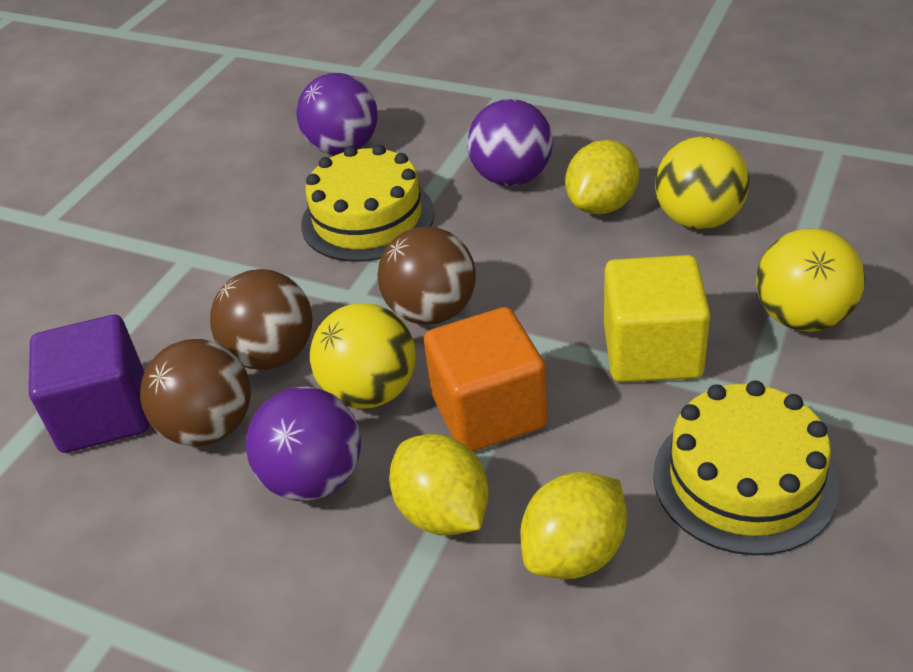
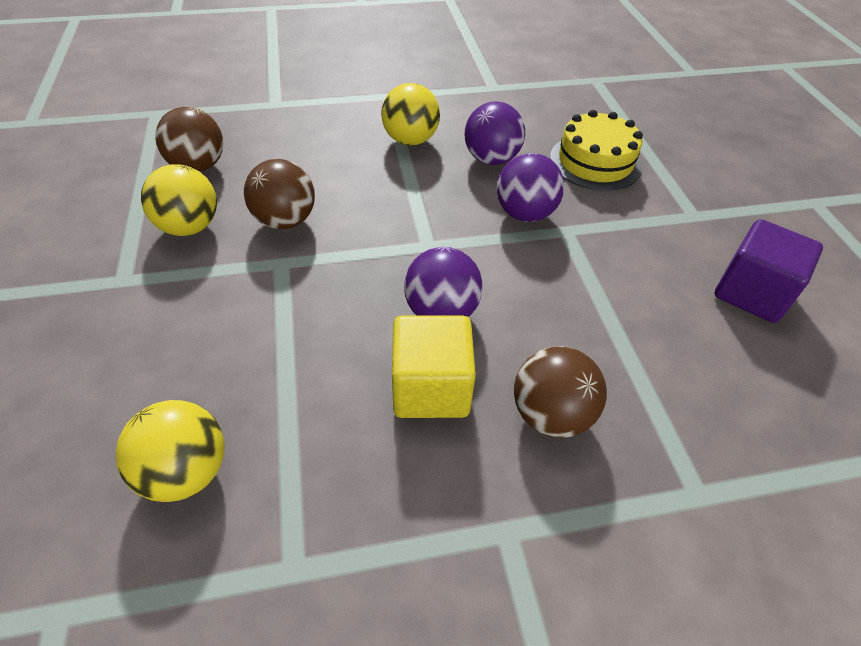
orange cube: 1 -> 0
yellow cake: 2 -> 1
yellow lemon: 3 -> 0

